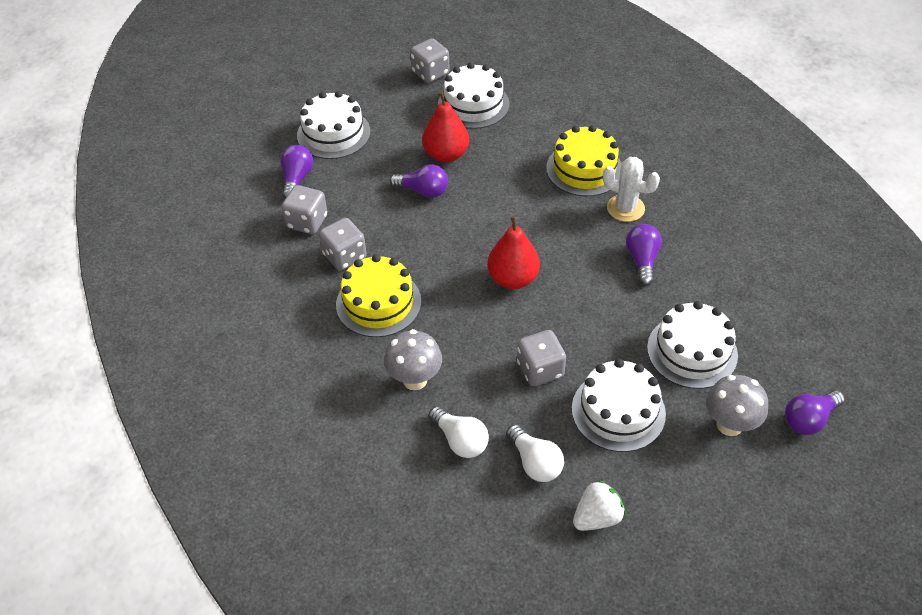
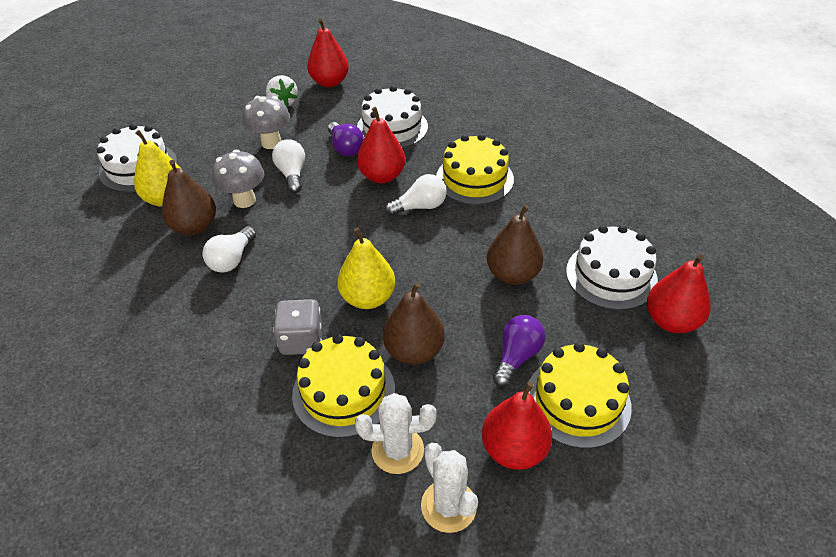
brown pear: 0 -> 3
grey dice: 4 -> 1
purple light bulb: 4 -> 2
red pear: 2 -> 4
white cactus: 1 -> 2
white cake: 4 -> 3
white light bulb: 2 -> 3
yellow cake: 2 -> 3
yellow pear: 0 -> 2

